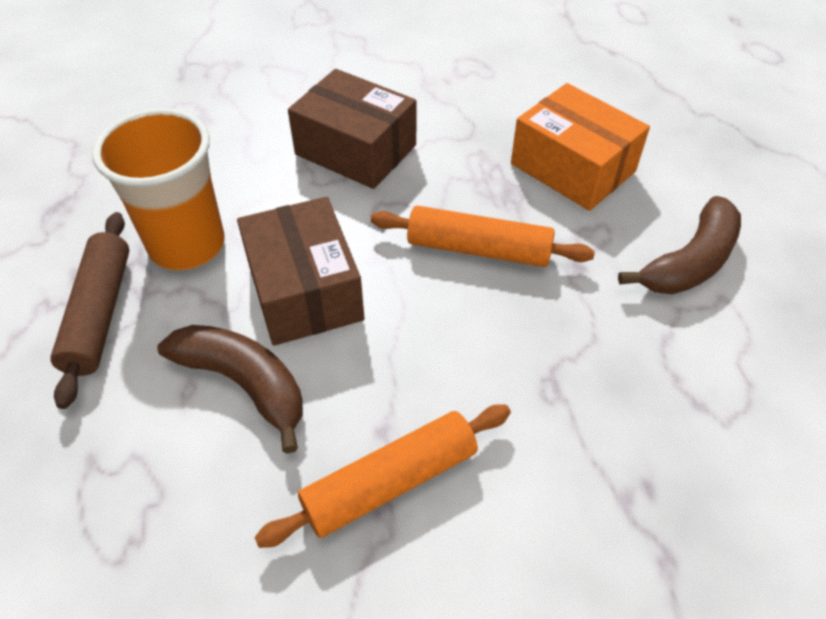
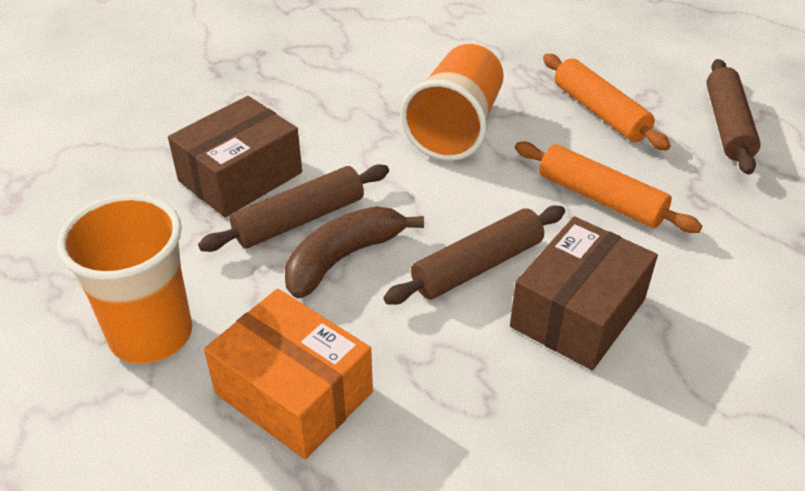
brown banana: 2 -> 1
brown rolling pin: 1 -> 3
orange cup: 1 -> 2

